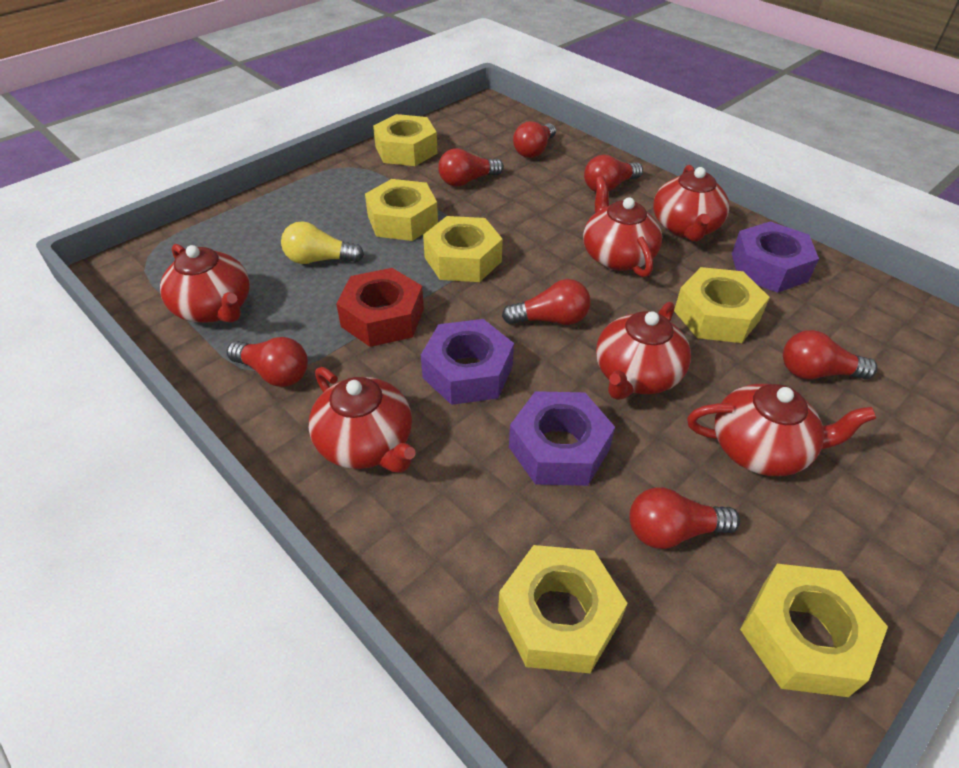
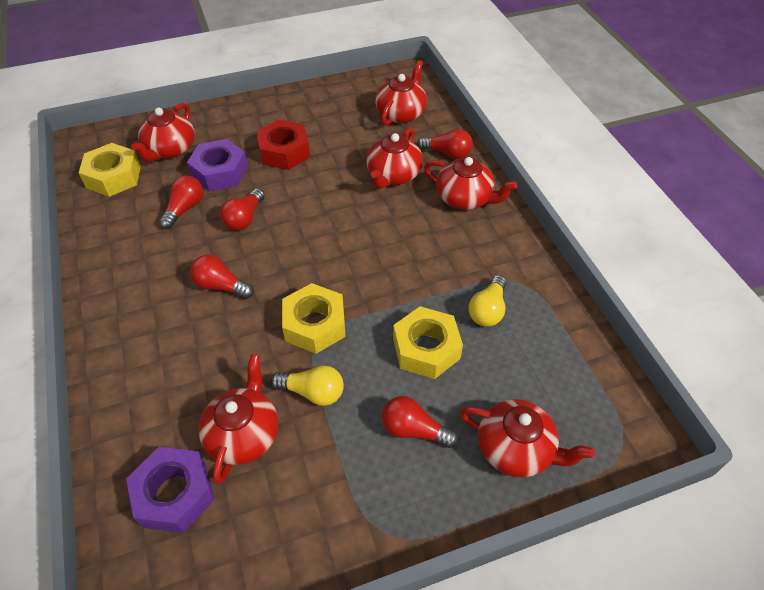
purple nut: 3 -> 2
red light bulb: 7 -> 5
yellow light bulb: 1 -> 2
yellow nut: 6 -> 3

